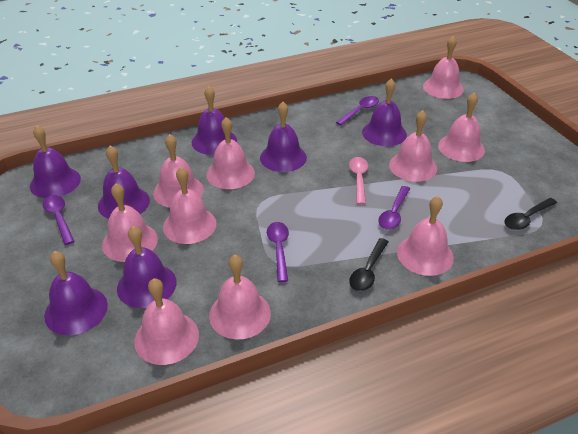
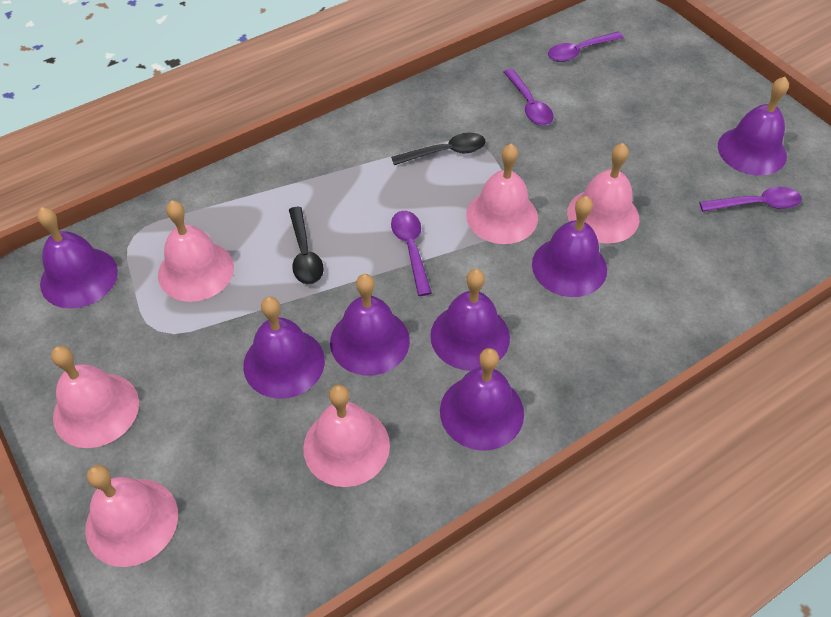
pink bell: 10 -> 6
pink spoon: 1 -> 0

